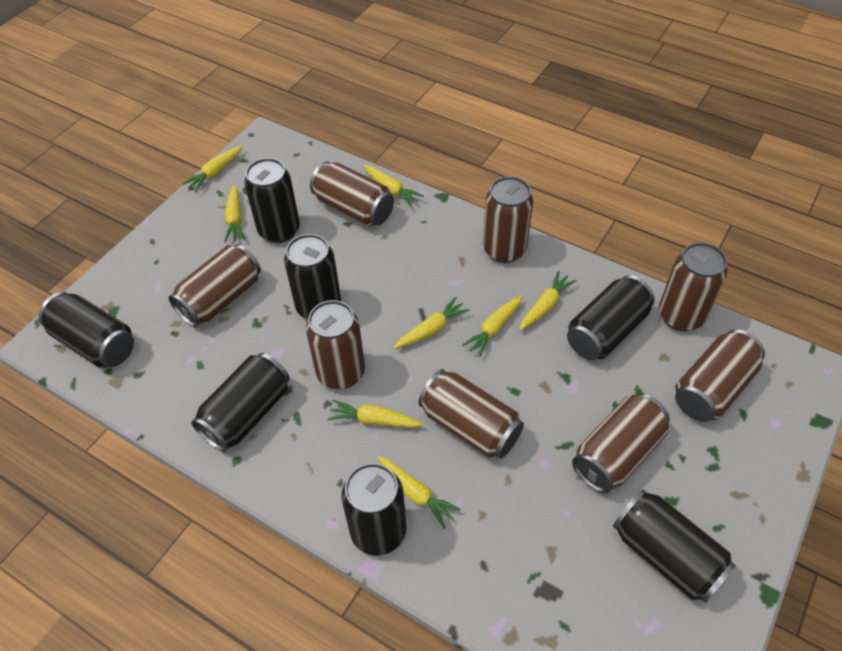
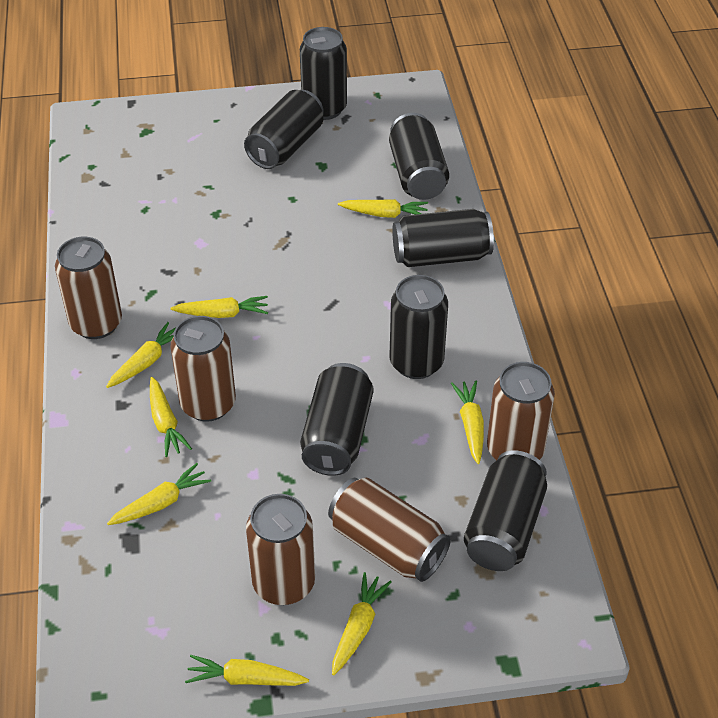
brown can: 8 -> 5

